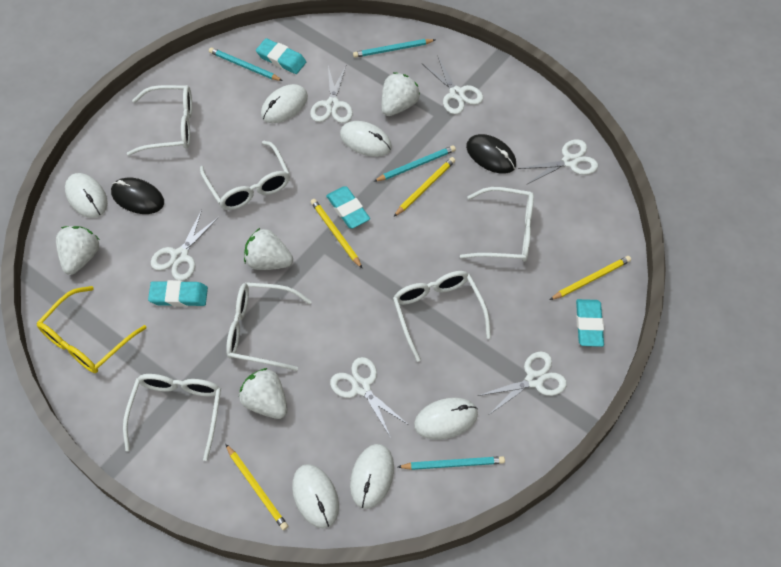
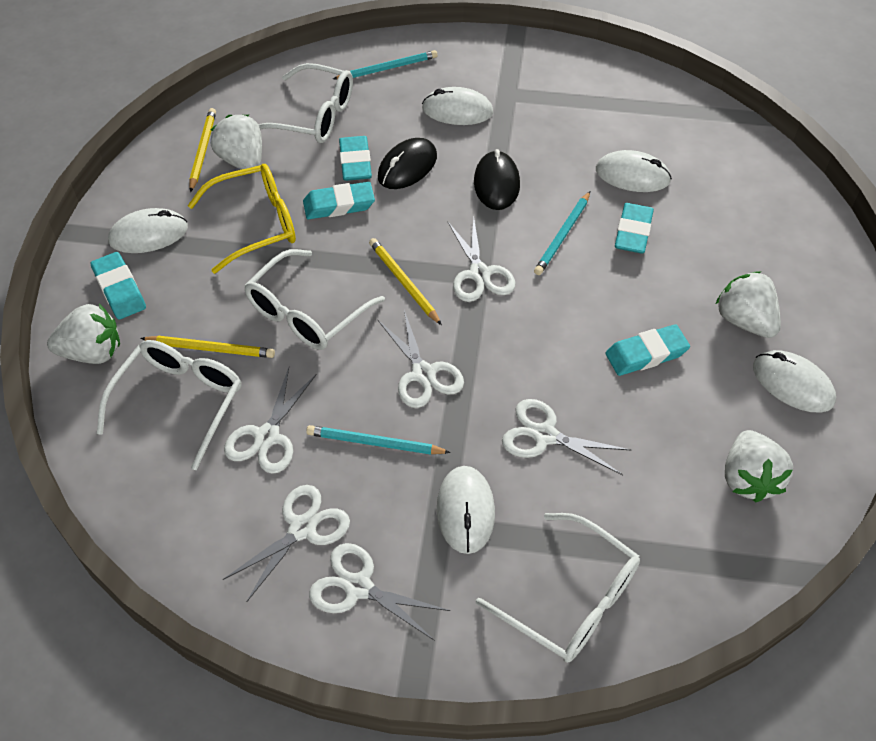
turquoise eraser: 4 -> 5
turquoise pencil: 4 -> 3
white glasses: 6 -> 4
white mouse: 6 -> 5
yellow pencil: 4 -> 3

